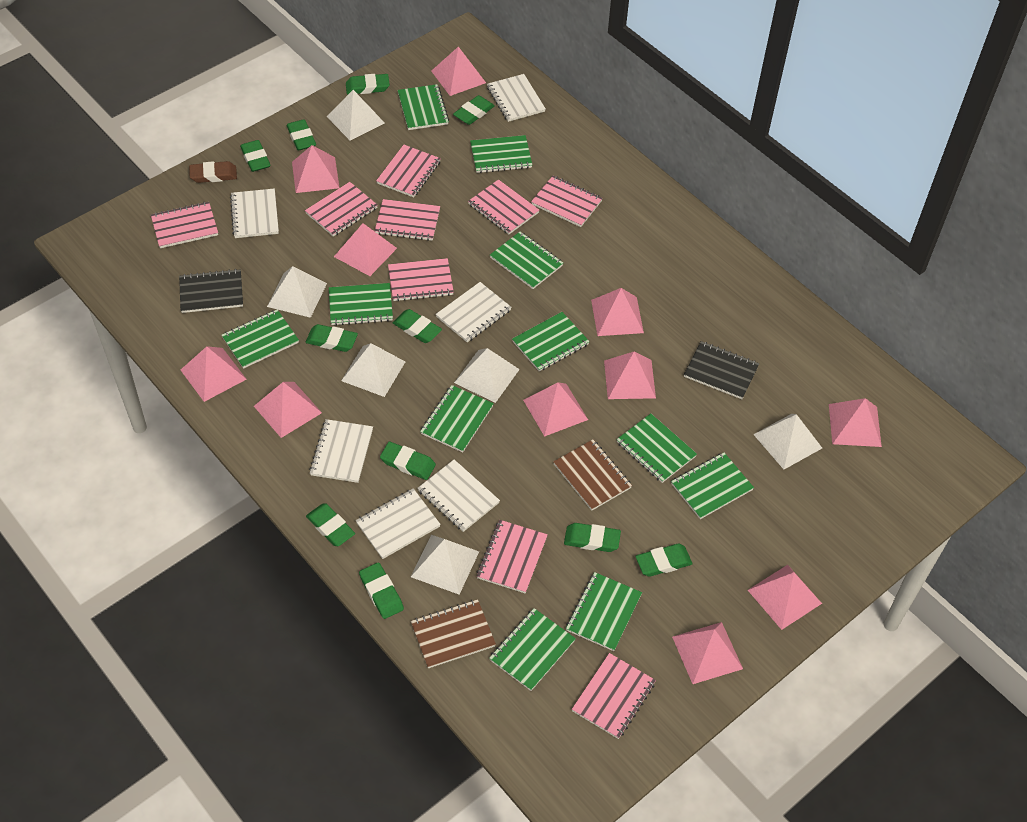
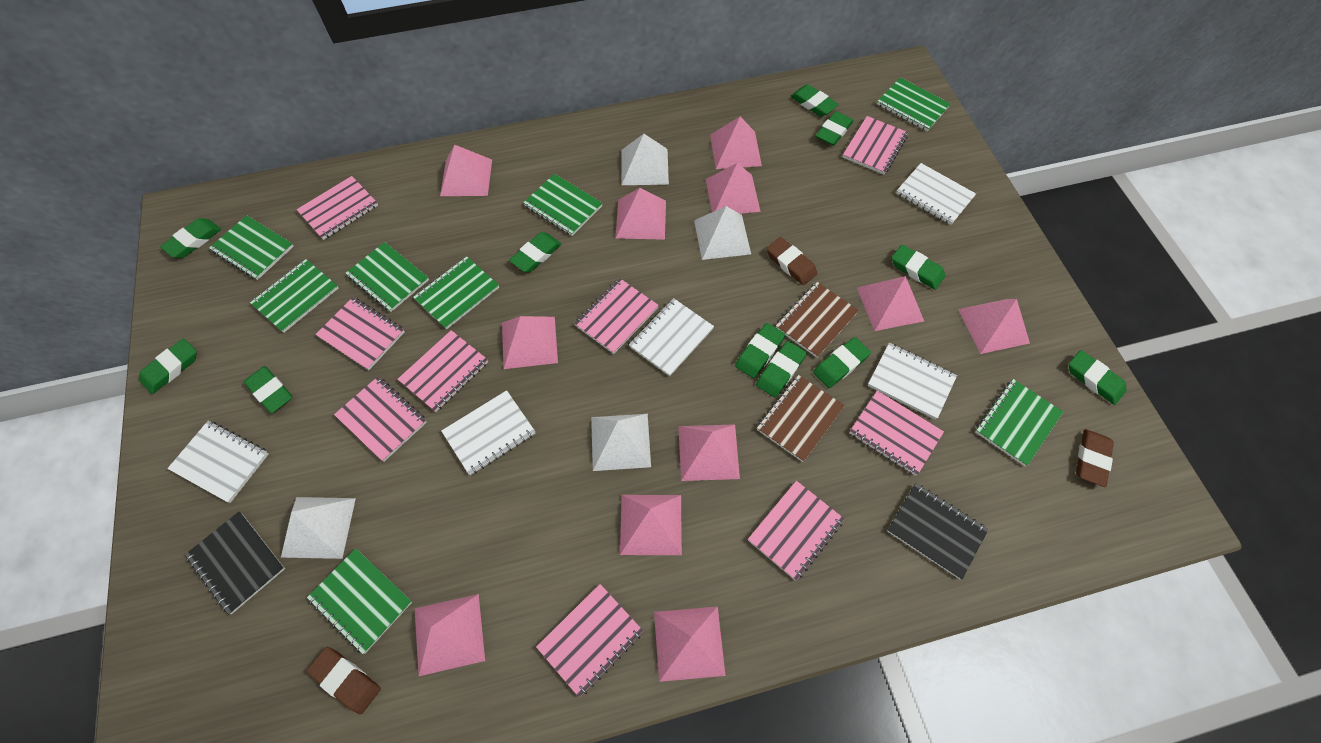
brown eraser: 1 -> 3
green notebook: 11 -> 8
white notebook: 6 -> 5
white pyramid: 6 -> 4

